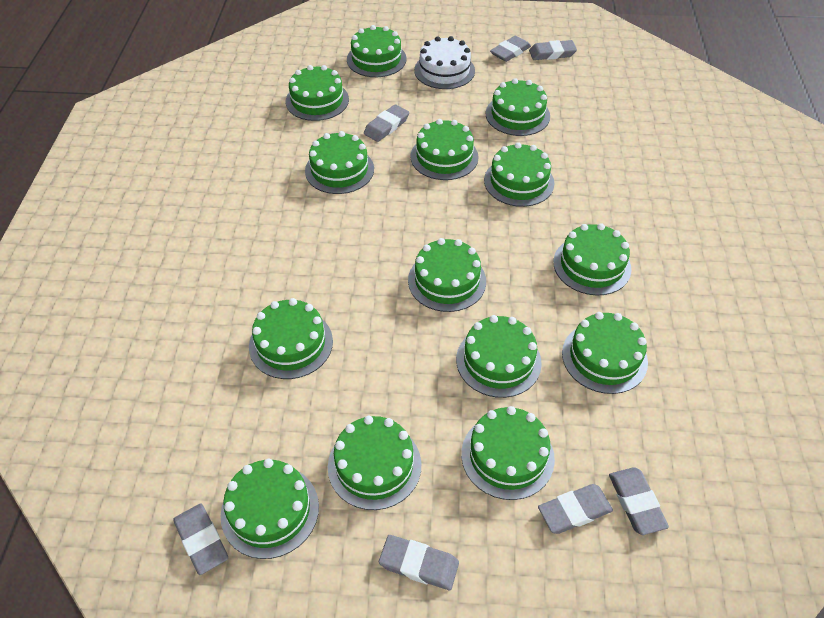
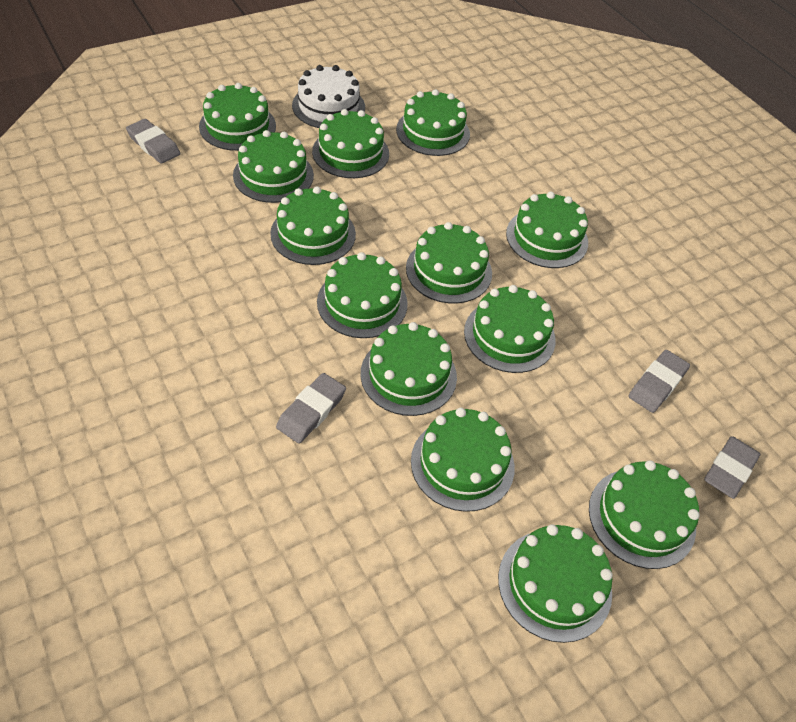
green cake: 14 -> 13
grey eraser: 7 -> 4

